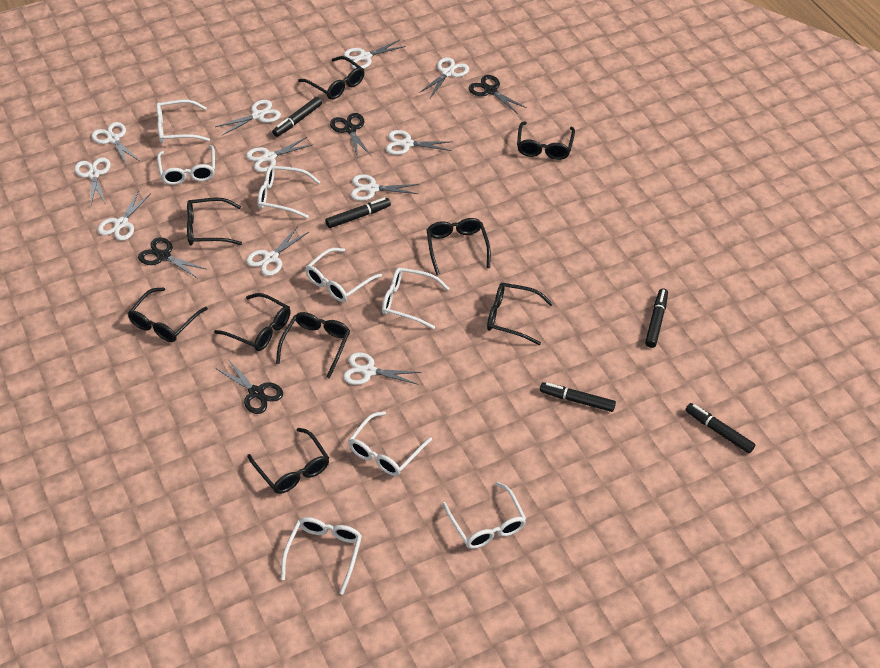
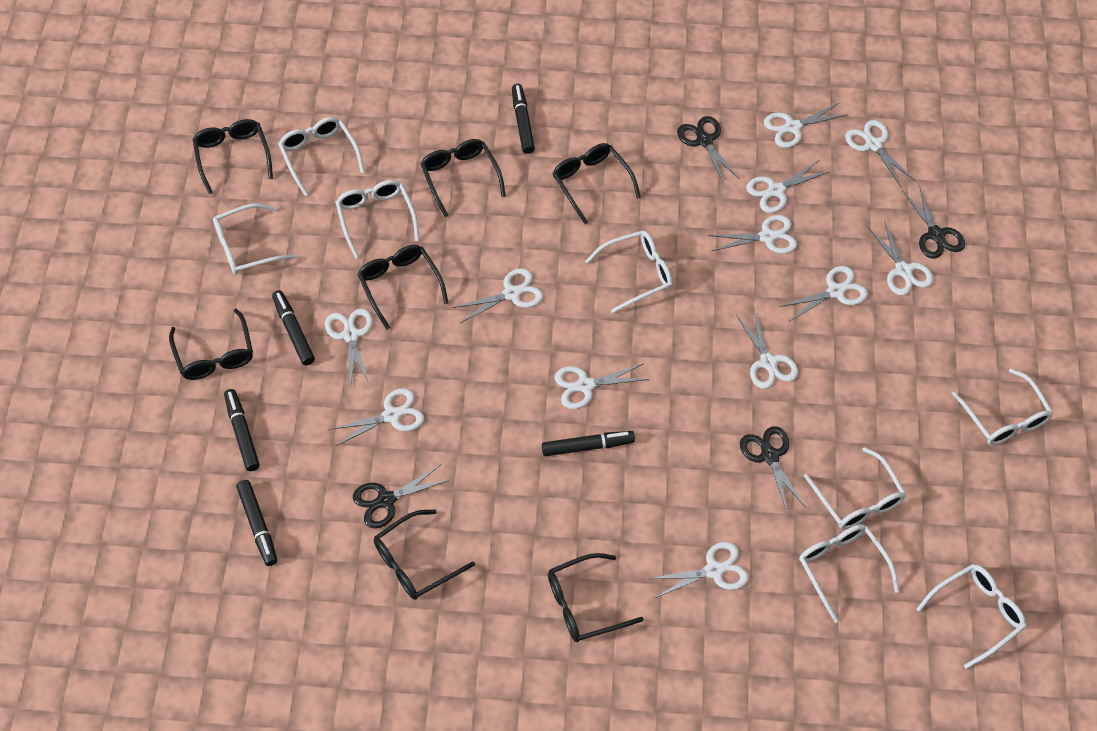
black glasses: 9 -> 7
white scissors: 11 -> 12

